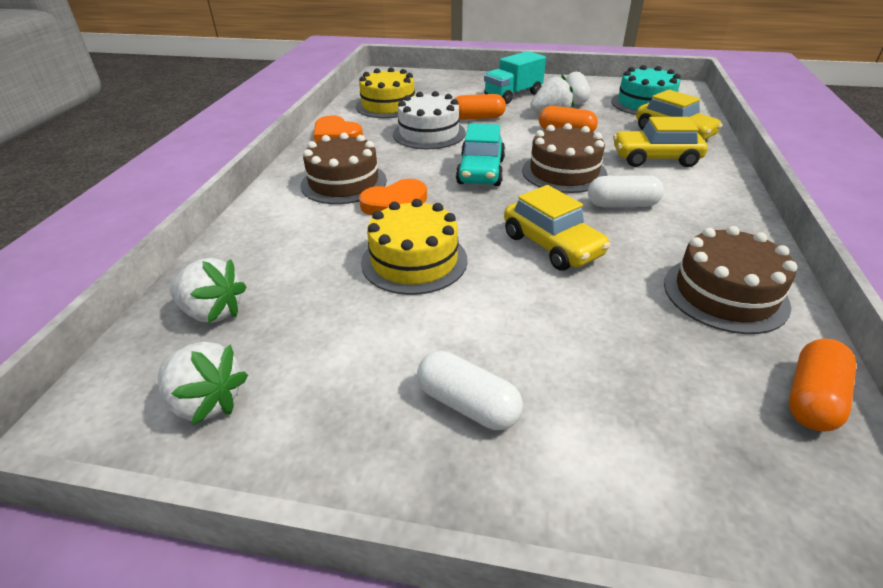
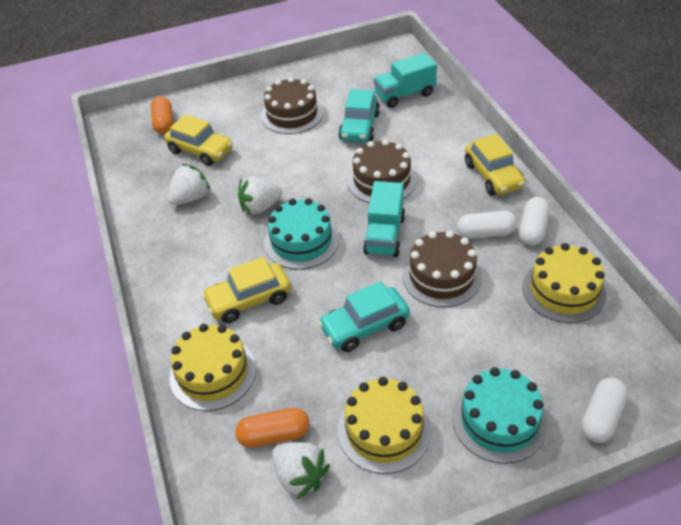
orange capsule: 3 -> 2
orange heart: 2 -> 0
turquoise cake: 1 -> 2
turquoise car: 1 -> 2
turquoise truck: 1 -> 2
white cake: 1 -> 0
yellow cake: 2 -> 3

